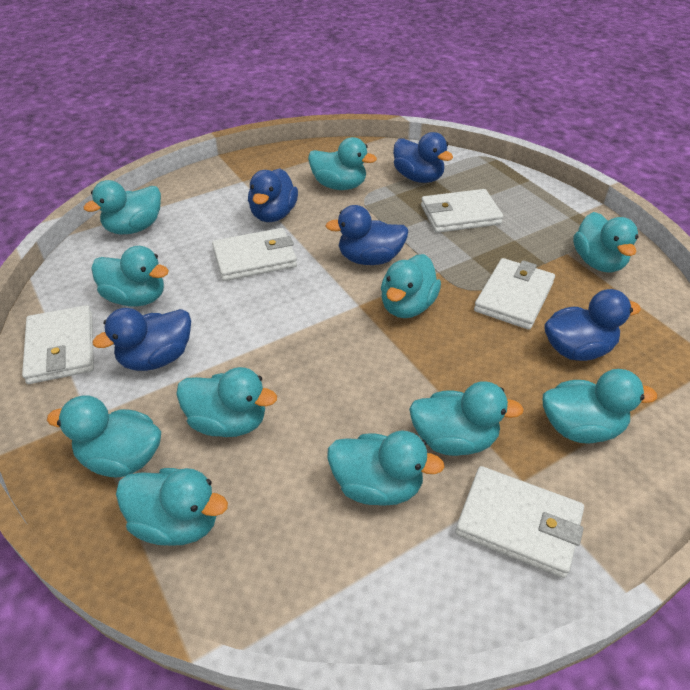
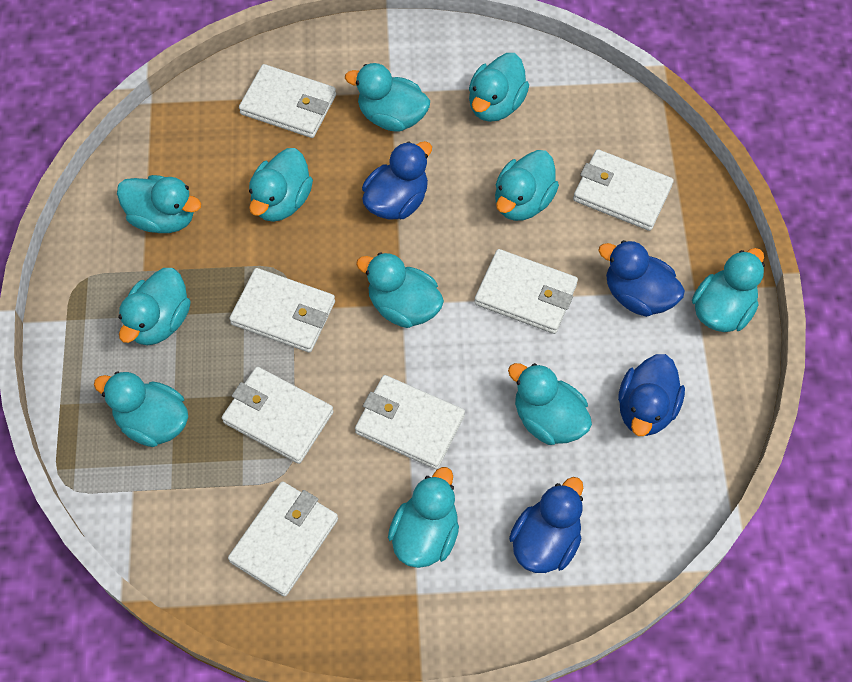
blue duck: 5 -> 4
white wallet: 5 -> 7

